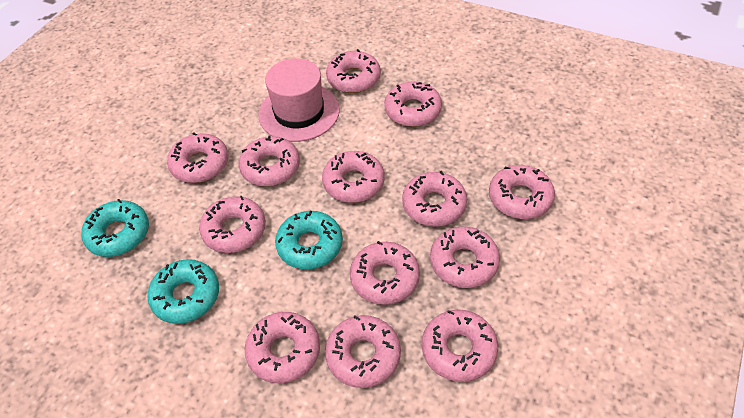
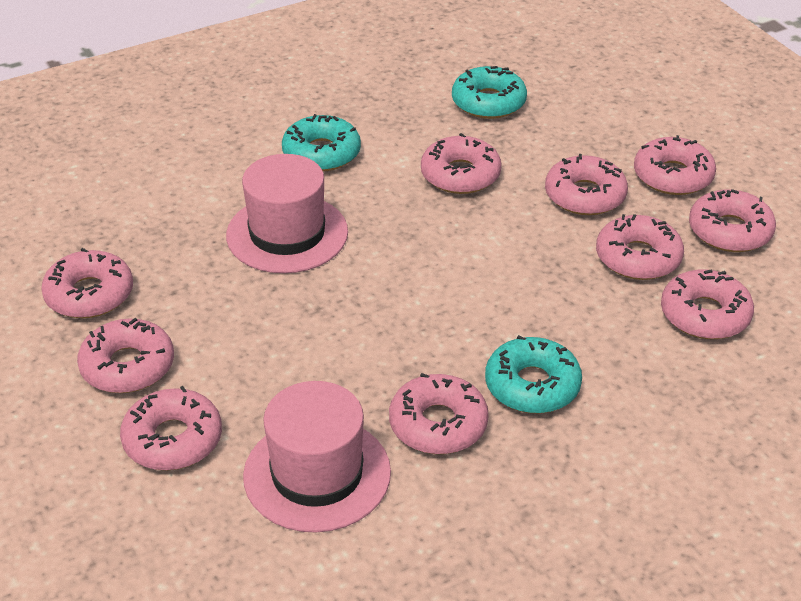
pink donut: 13 -> 10
pink hat: 1 -> 2

